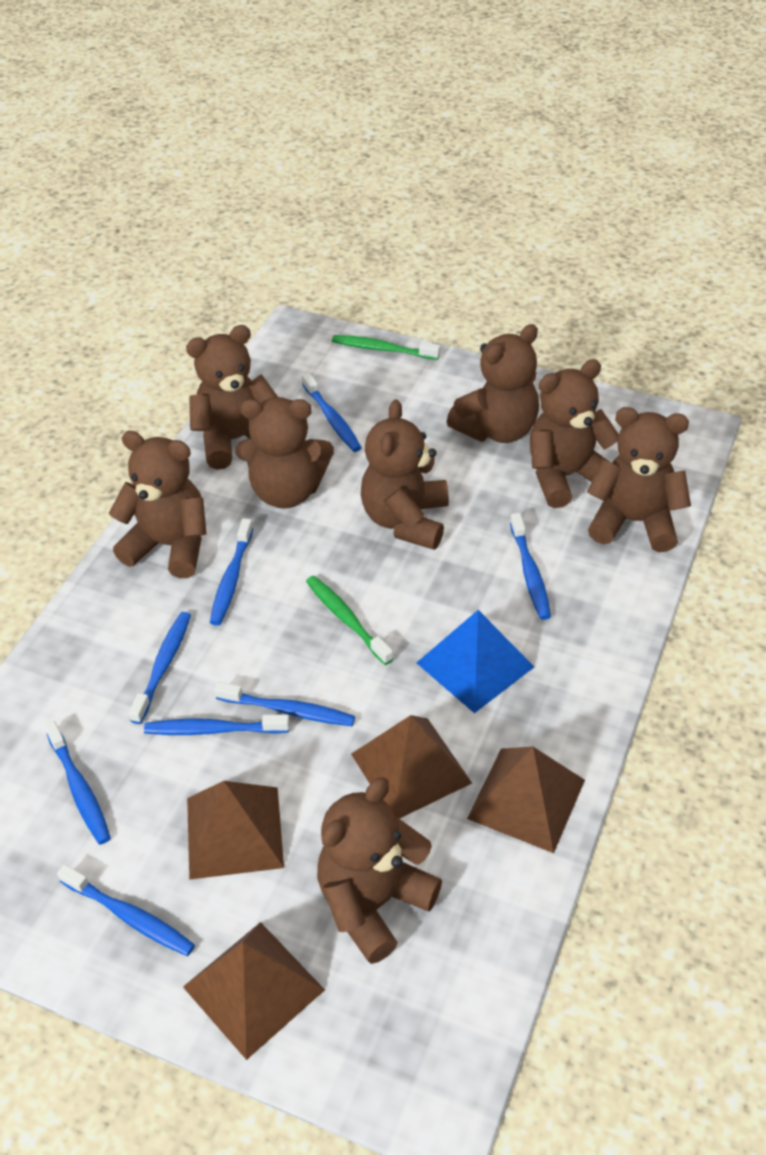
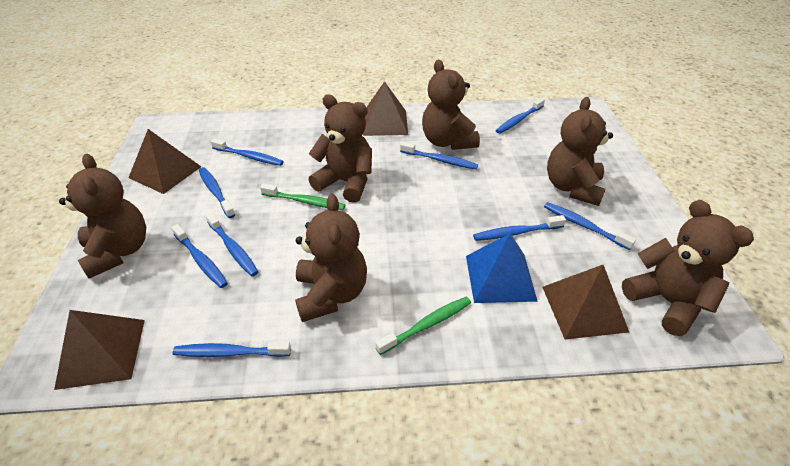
blue toothbrush: 8 -> 9
brown teddy bear: 8 -> 6

